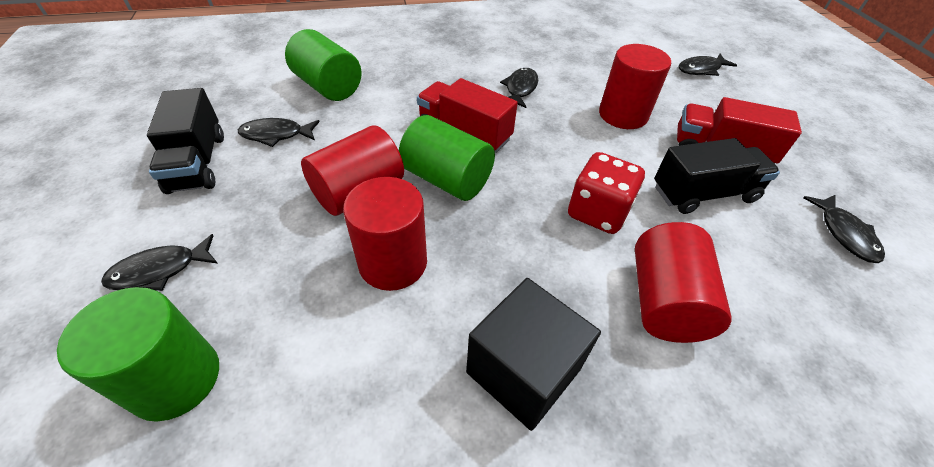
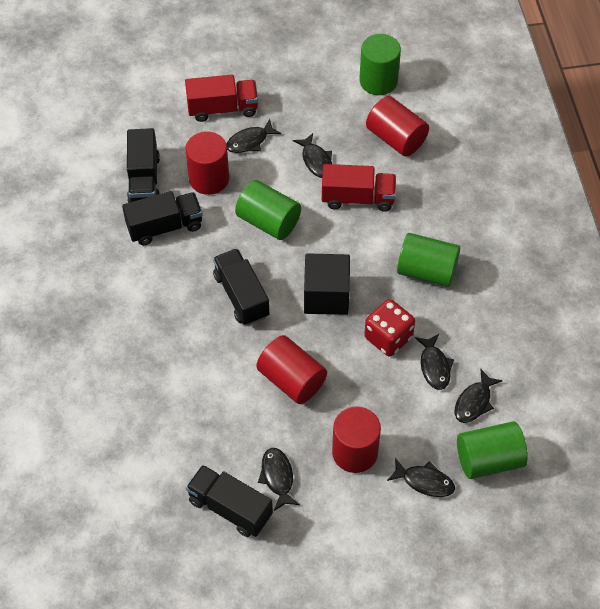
black fish: 5 -> 6
black truck: 2 -> 4
green cylinder: 3 -> 4

